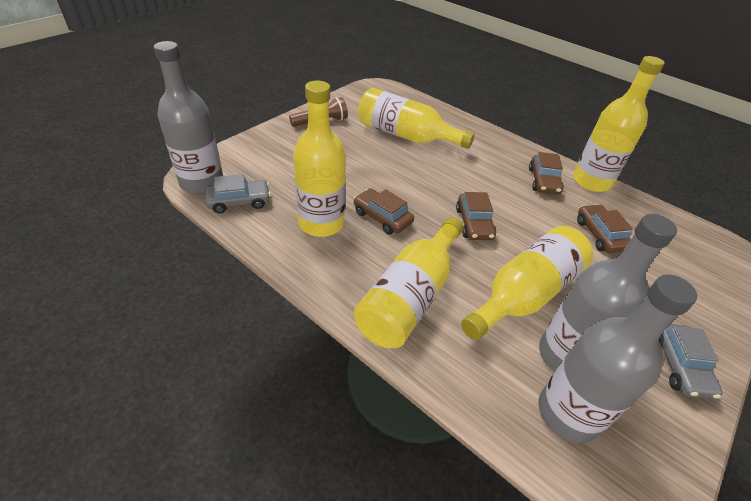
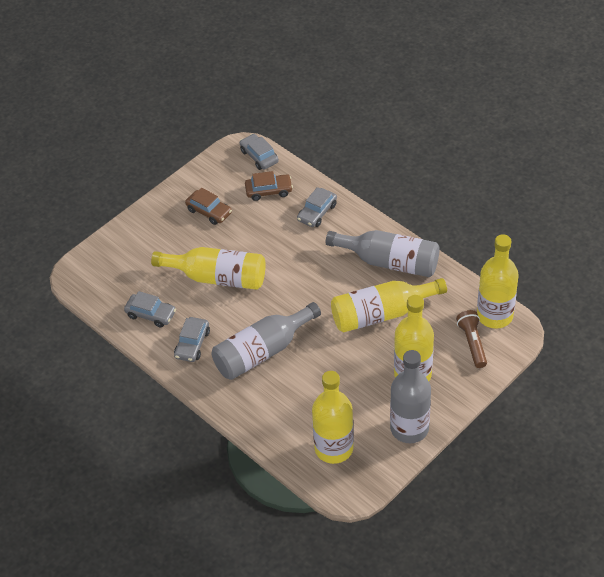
brown car: 4 -> 2
grey car: 2 -> 4

